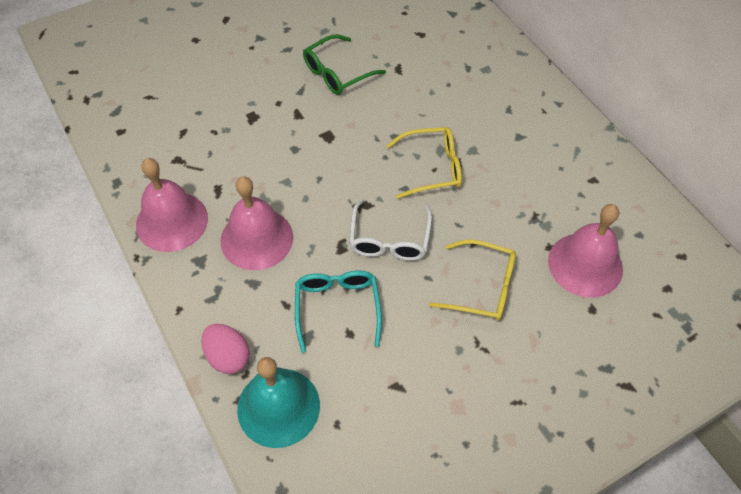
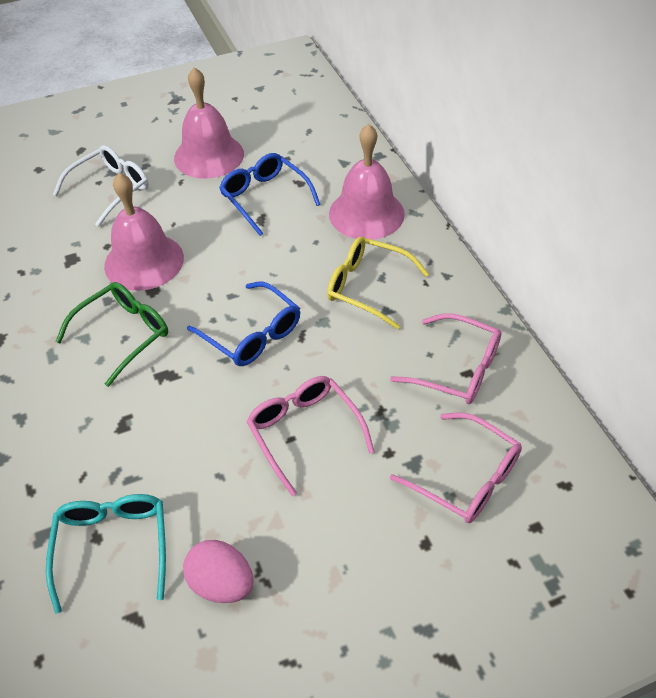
blue glasses: 0 -> 2
pink glasses: 0 -> 3
turquoise bell: 1 -> 0
yellow glasses: 2 -> 1

